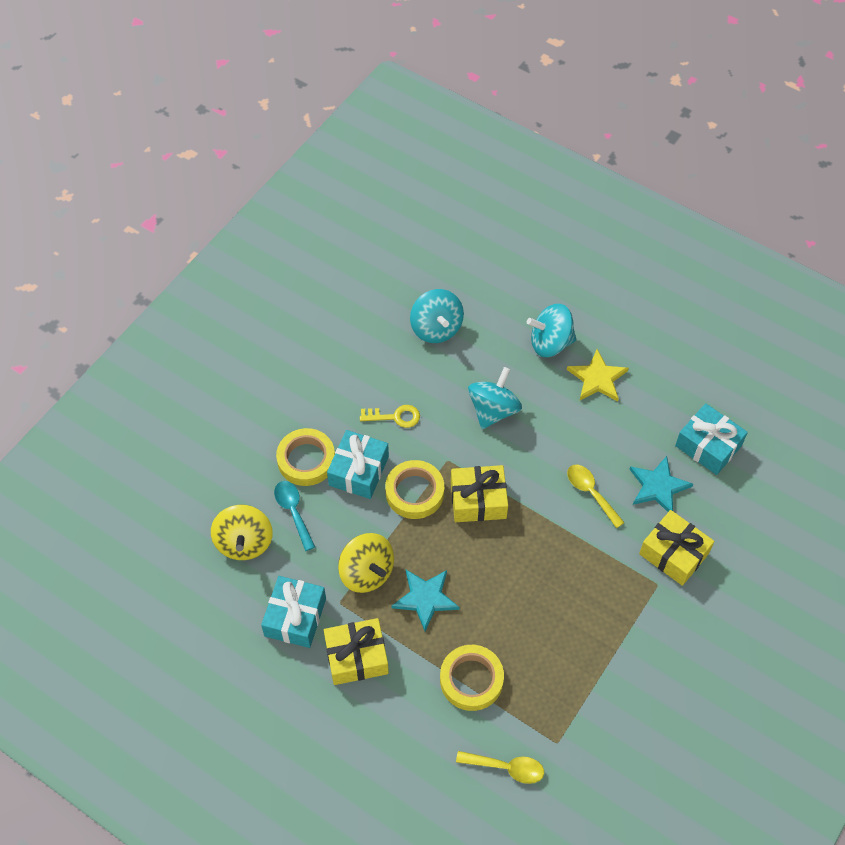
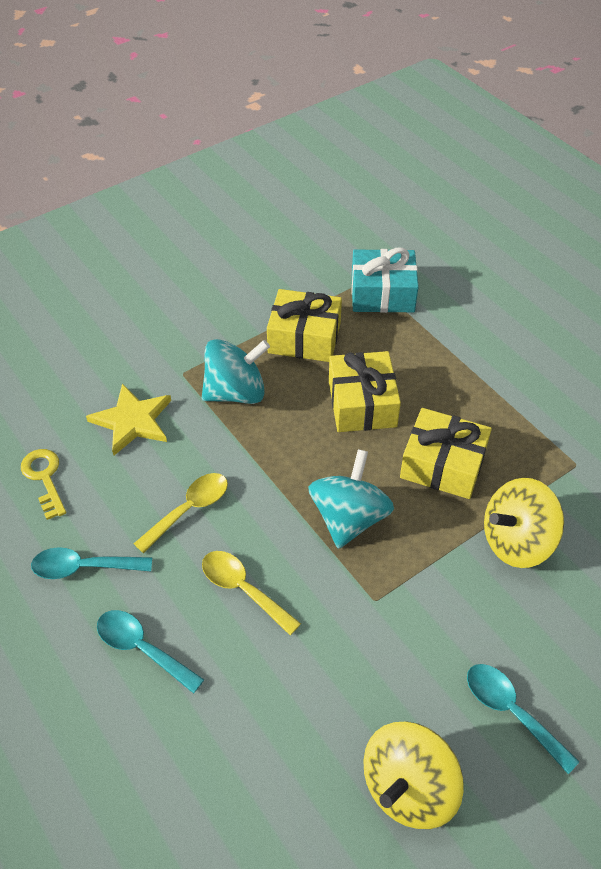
turquoise gift: 3 -> 1
turquoise spinning top: 3 -> 2
turquoise spoon: 1 -> 3
turquoise star: 2 -> 0
yellow tape: 3 -> 0

